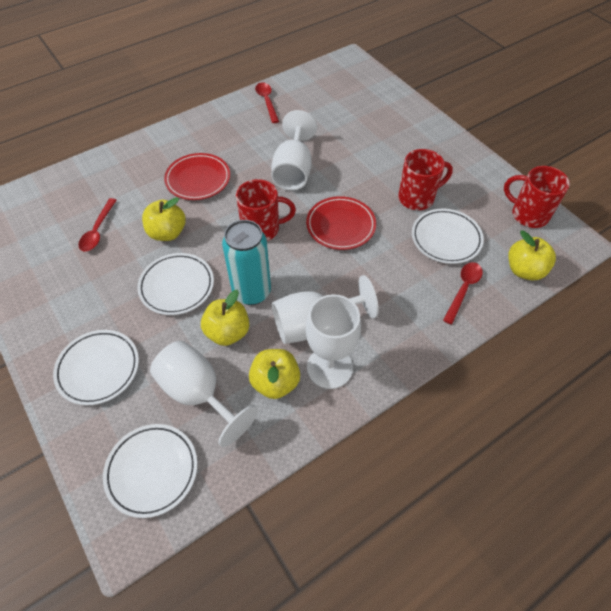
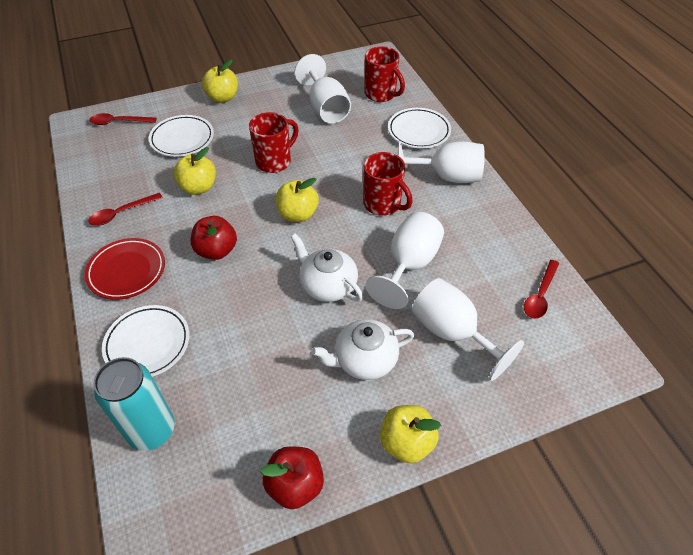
red apple: 0 -> 2
red plate: 2 -> 1
white plate: 4 -> 3
white teapot: 0 -> 2

